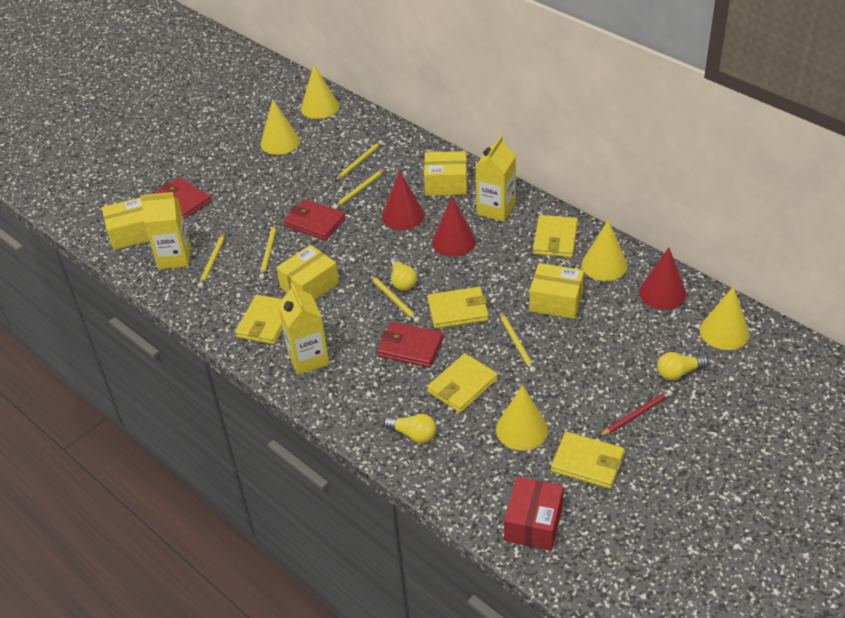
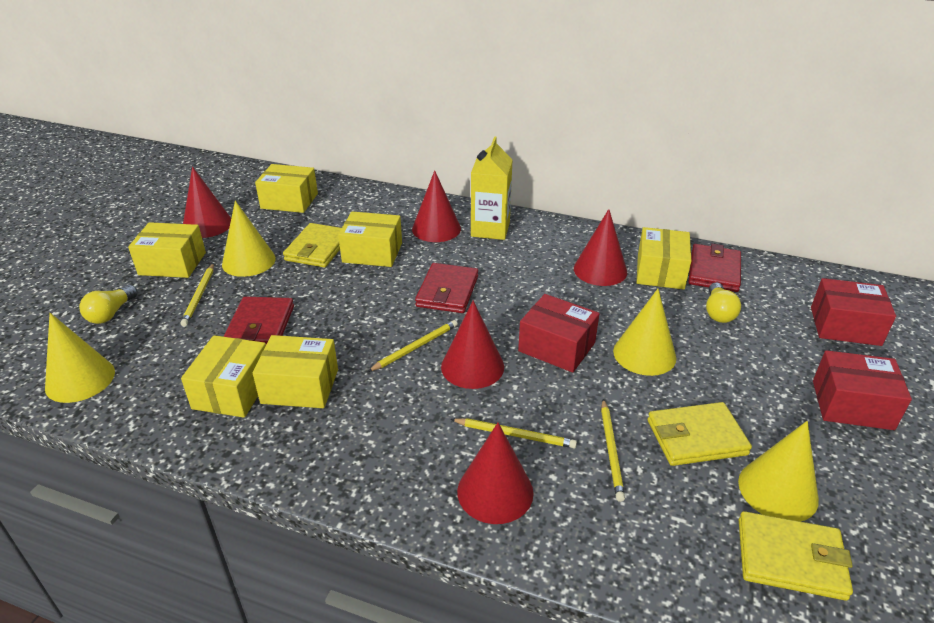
red box: 1 -> 3
red cone: 3 -> 5
red pencil: 1 -> 0
yellow box: 4 -> 6
yellow carton: 3 -> 1
yellow cone: 5 -> 4
yellow light bulb: 3 -> 2
yellow pencil: 6 -> 4
yellow wallet: 5 -> 3

